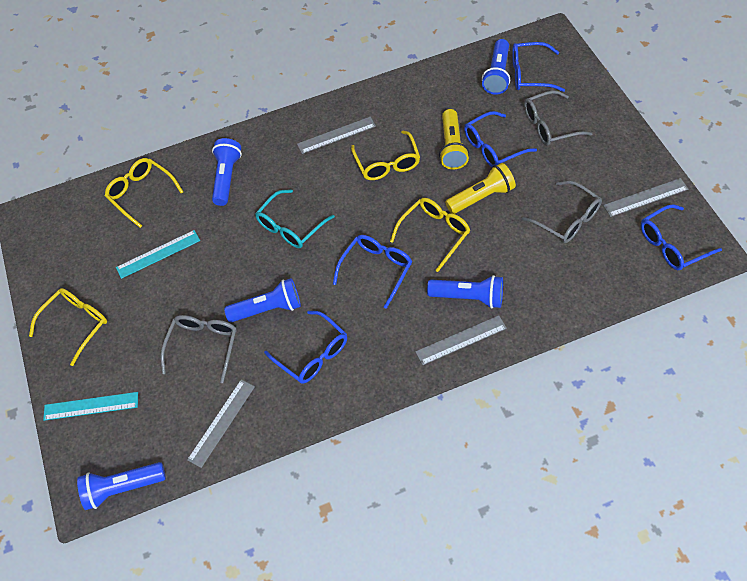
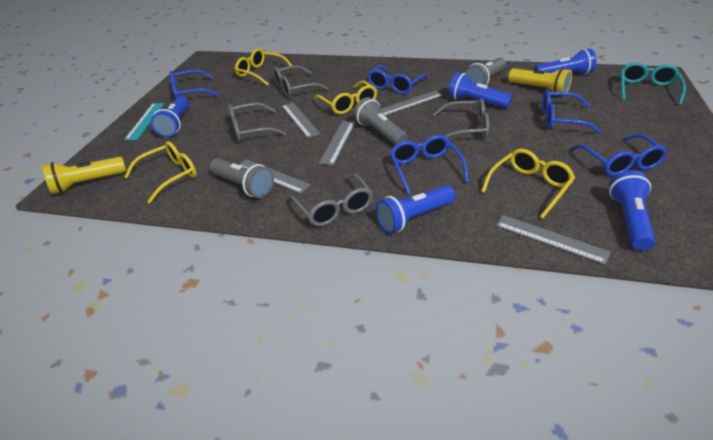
grey flashlight: 0 -> 3
grey glasses: 3 -> 4
grey ruler: 4 -> 5
turquoise ruler: 2 -> 1

